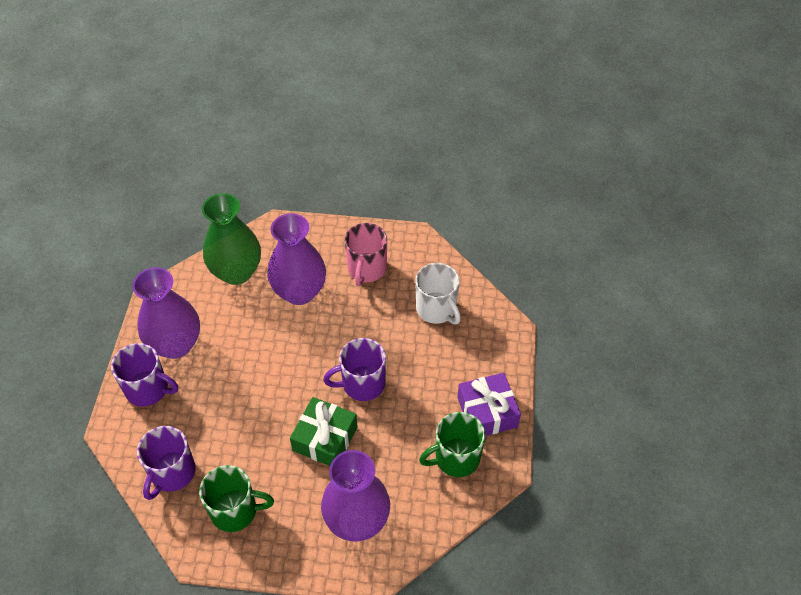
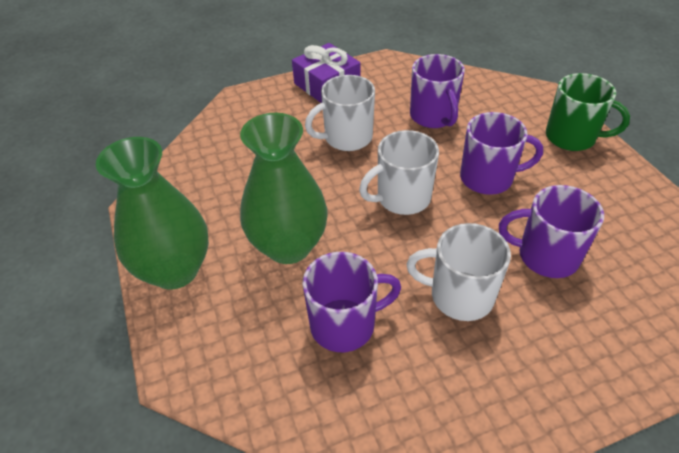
green gift: 1 -> 0
green mug: 2 -> 1
green vase: 1 -> 2
pink mug: 1 -> 0
purple mug: 3 -> 4
purple vase: 3 -> 0
white mug: 1 -> 3

